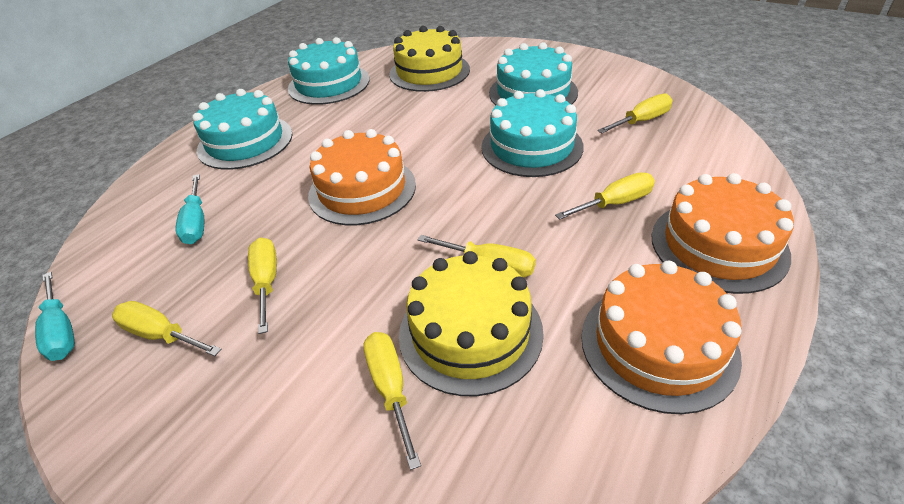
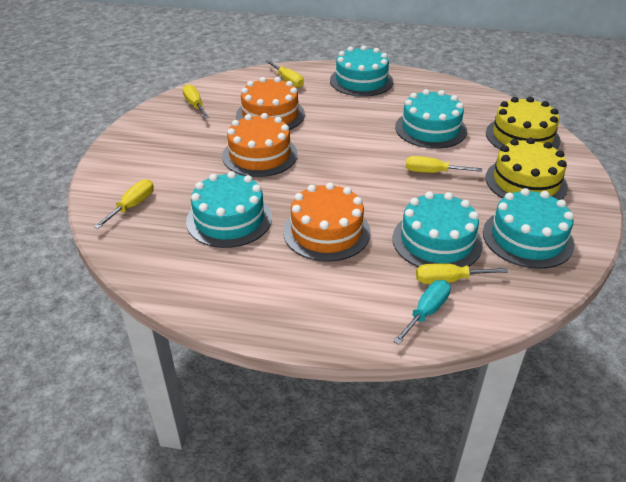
turquoise cake: 4 -> 5
turquoise screwdriver: 2 -> 1
yellow screwdriver: 6 -> 5

